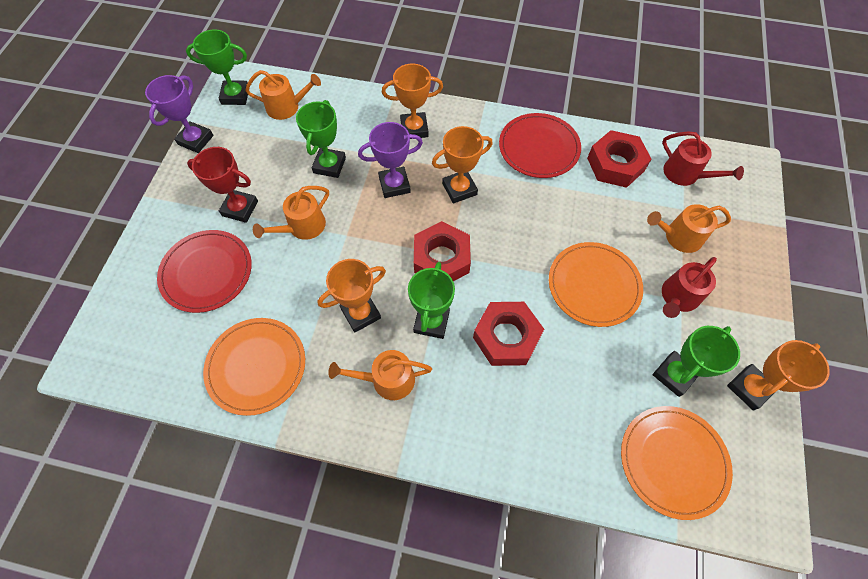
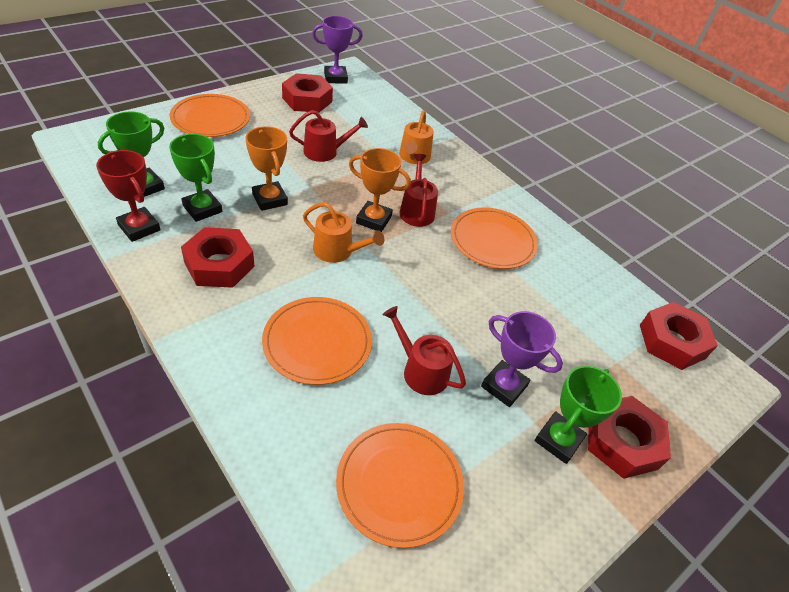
green trophy: 4 -> 3
orange plate: 3 -> 4
orange trophy: 4 -> 2
orange watering can: 4 -> 2
red nut: 3 -> 4
red plate: 2 -> 0
red watering can: 2 -> 3

